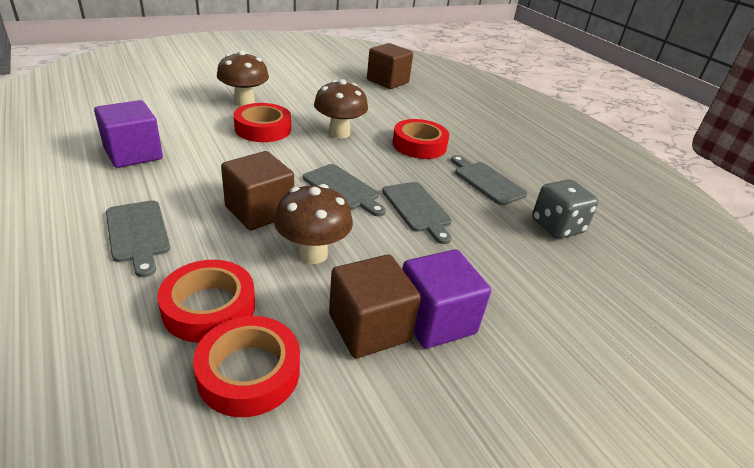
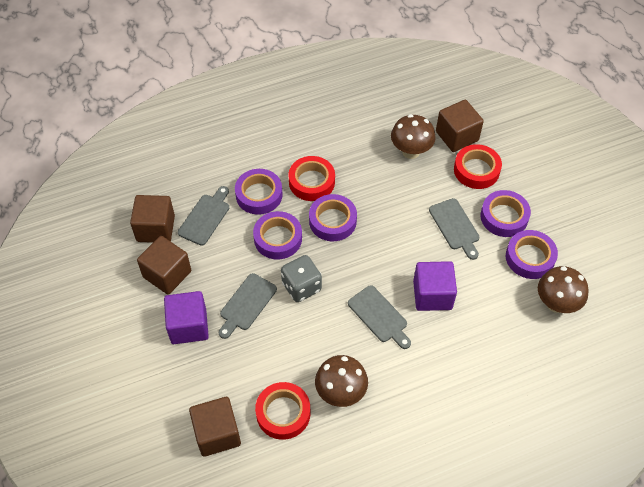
brown cube: 3 -> 4
purple tape: 0 -> 5
red tape: 4 -> 3

